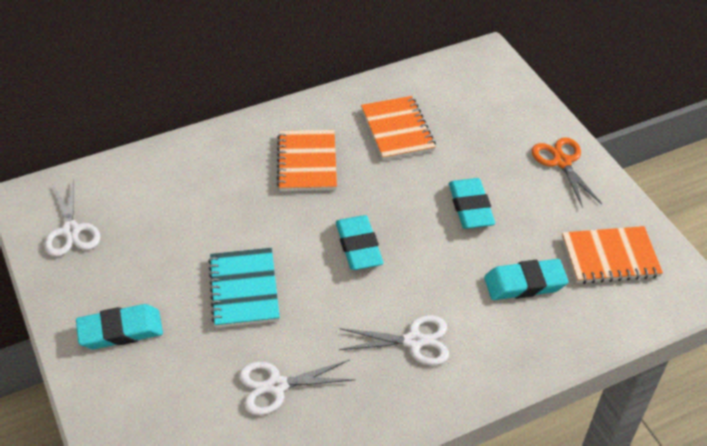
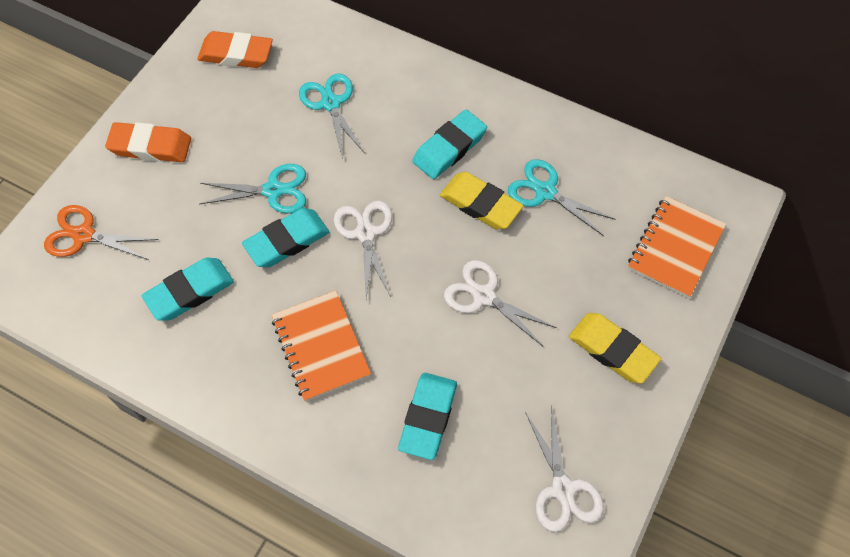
orange eraser: 0 -> 2
orange notebook: 3 -> 2
turquoise notebook: 1 -> 0
turquoise scissors: 0 -> 3
yellow eraser: 0 -> 2

